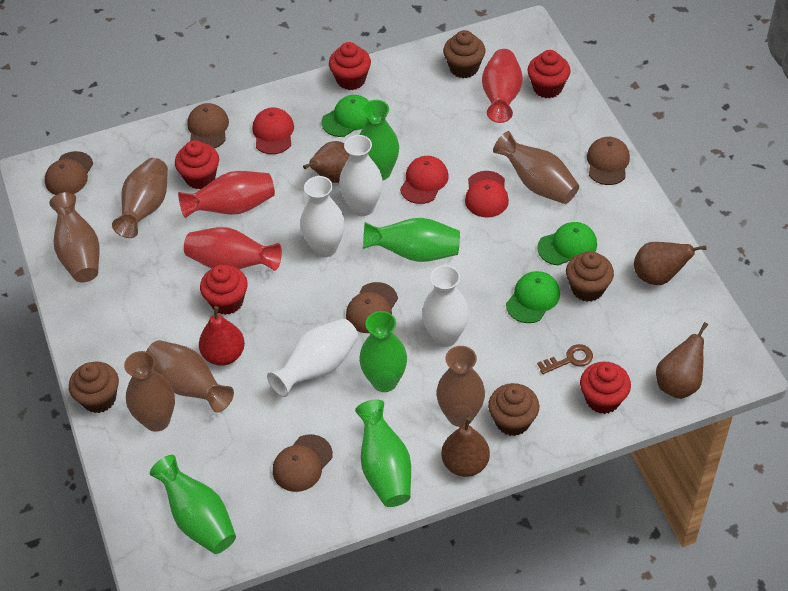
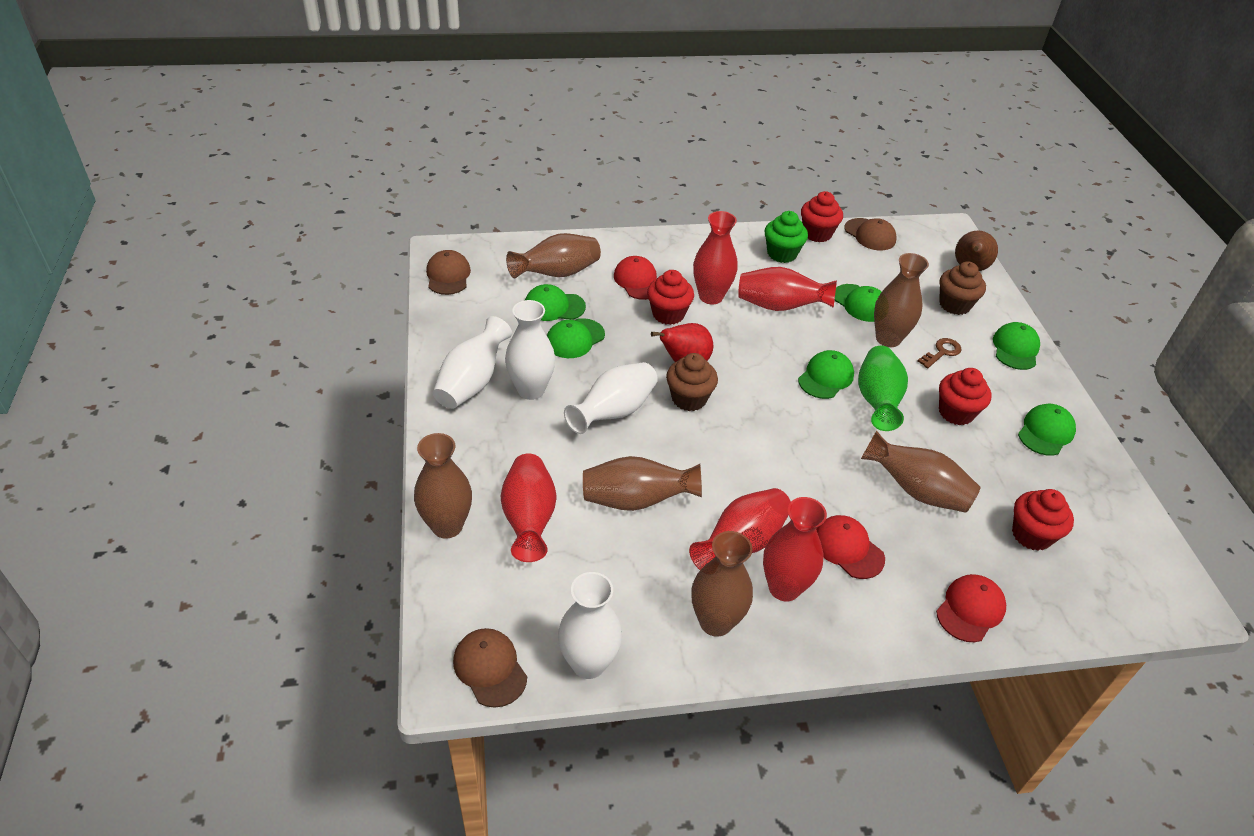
brown cap: 5 -> 3
brown cupcake: 4 -> 2
brown pear: 4 -> 1
green cap: 3 -> 6
green cupcake: 0 -> 1
green vase: 5 -> 1
red cupcake: 5 -> 4
red vase: 3 -> 5

